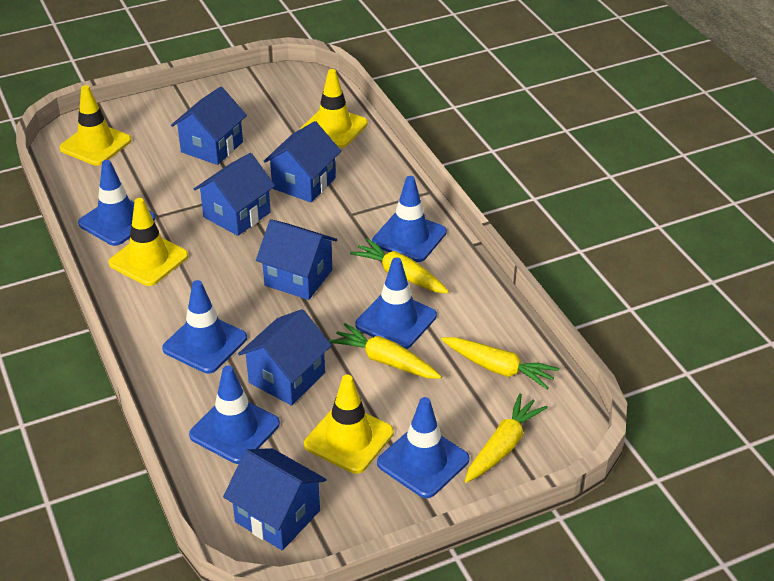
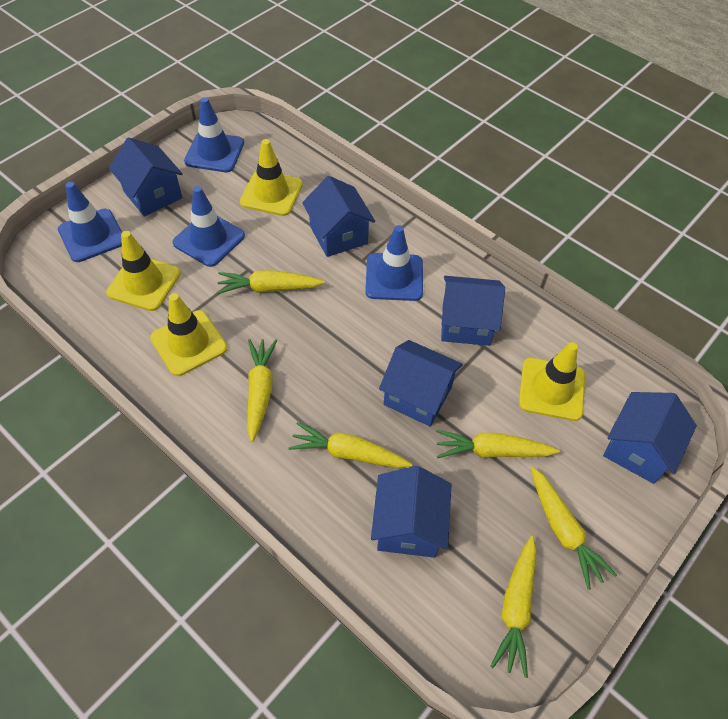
blue traffic cone: 6 -> 4
yellow carrot: 4 -> 6

